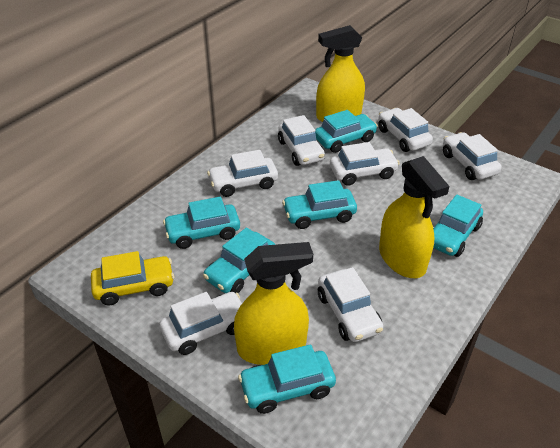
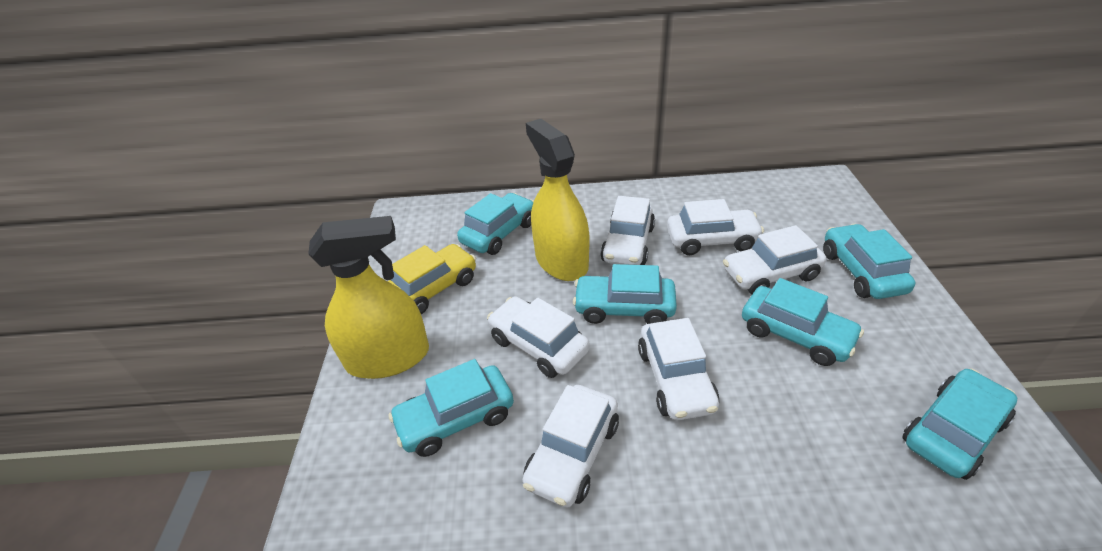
white car: 7 -> 6
yellow spray bottle: 3 -> 2

